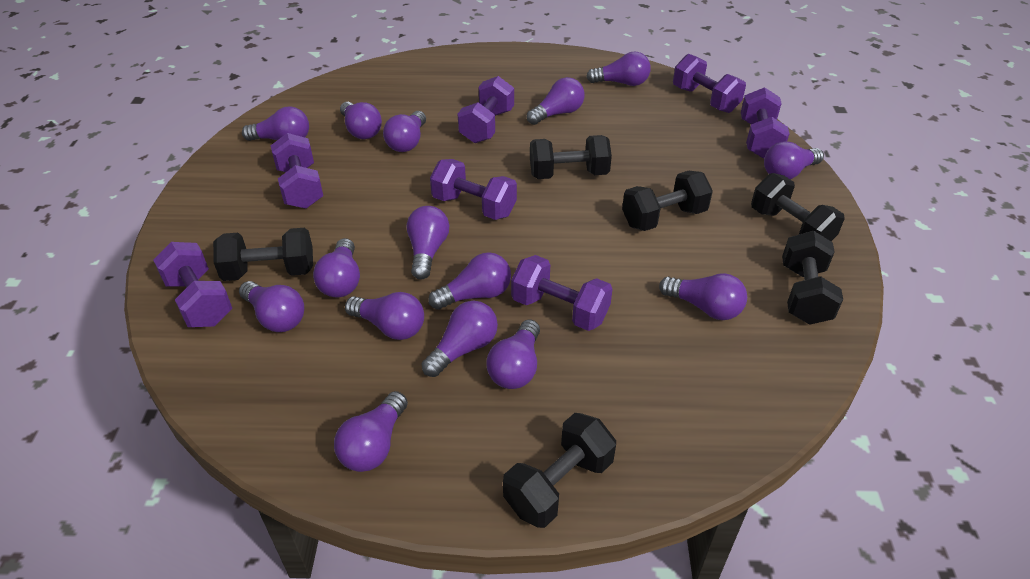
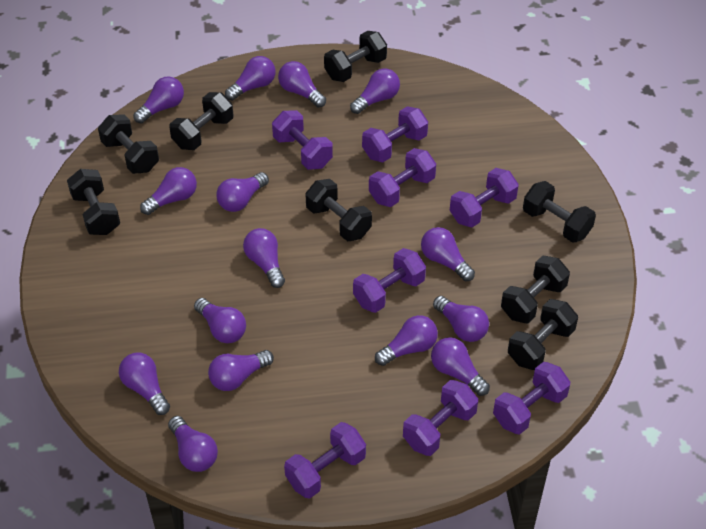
black dumbbell: 6 -> 8
purple dumbbell: 7 -> 8

